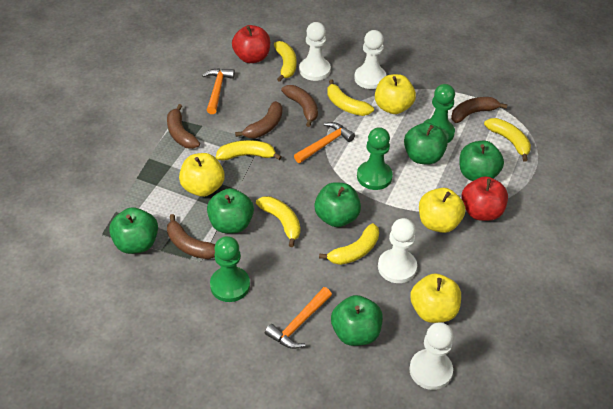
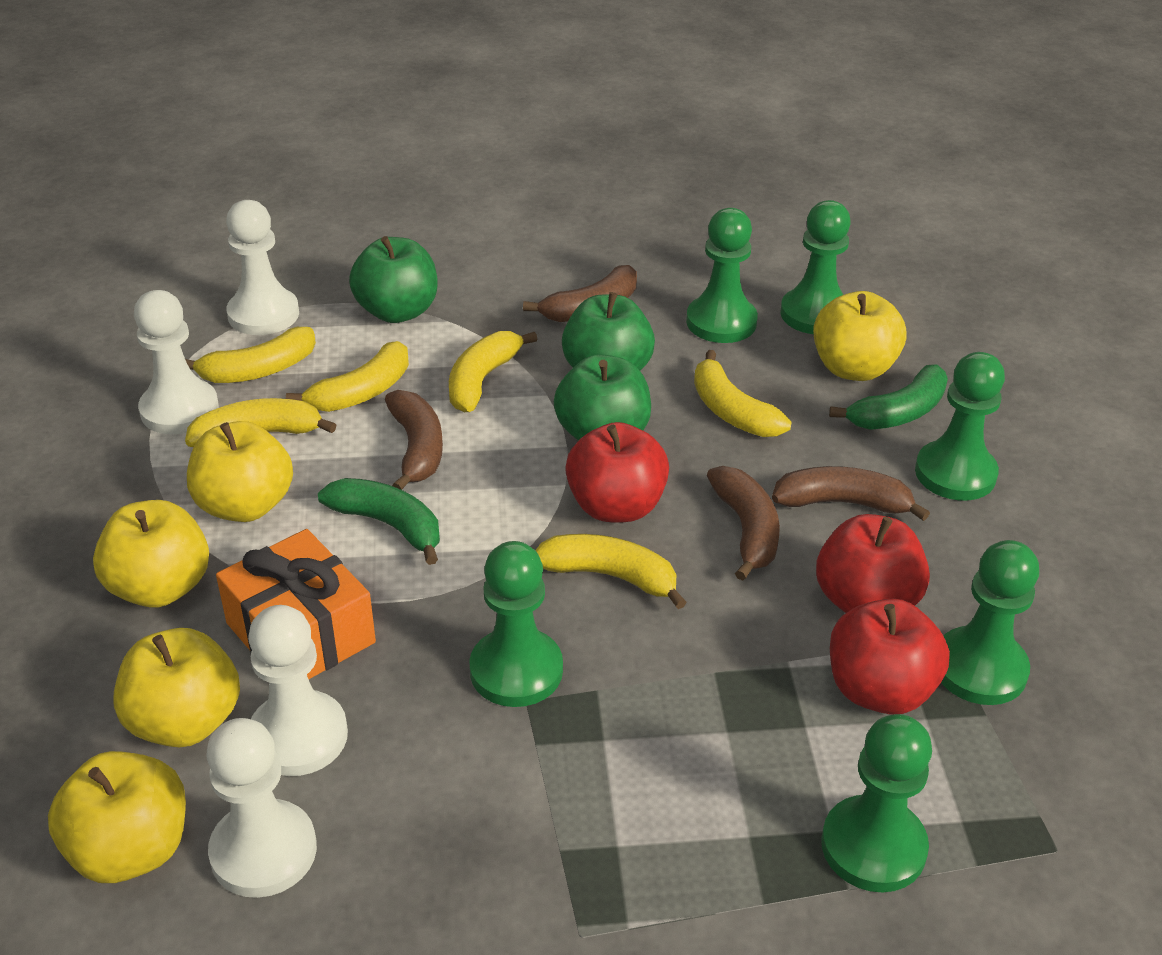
brown banana: 5 -> 4
green apple: 6 -> 3
green banana: 0 -> 2
green pawn: 3 -> 6
orange gift: 0 -> 1
orange hammer: 3 -> 0
red apple: 2 -> 3
yellow apple: 4 -> 5

